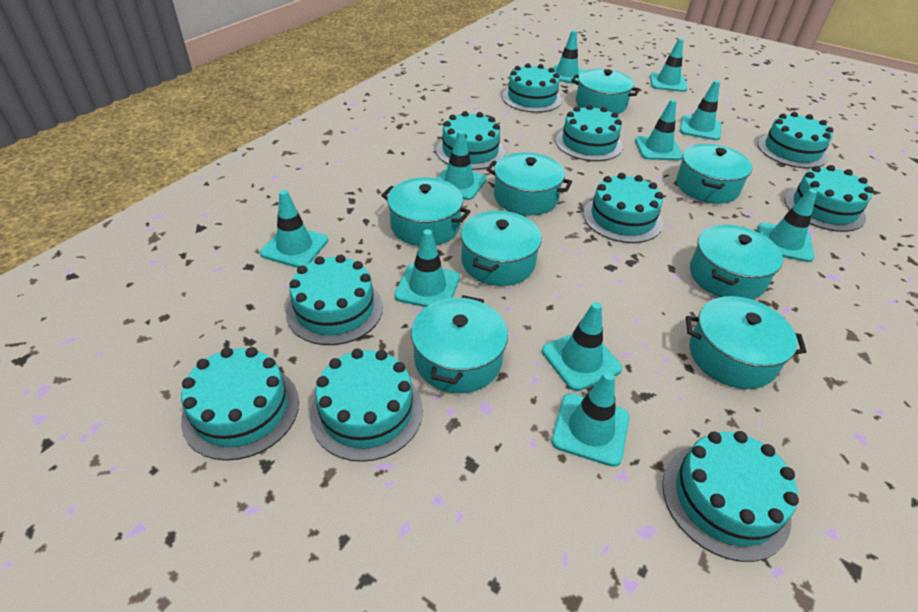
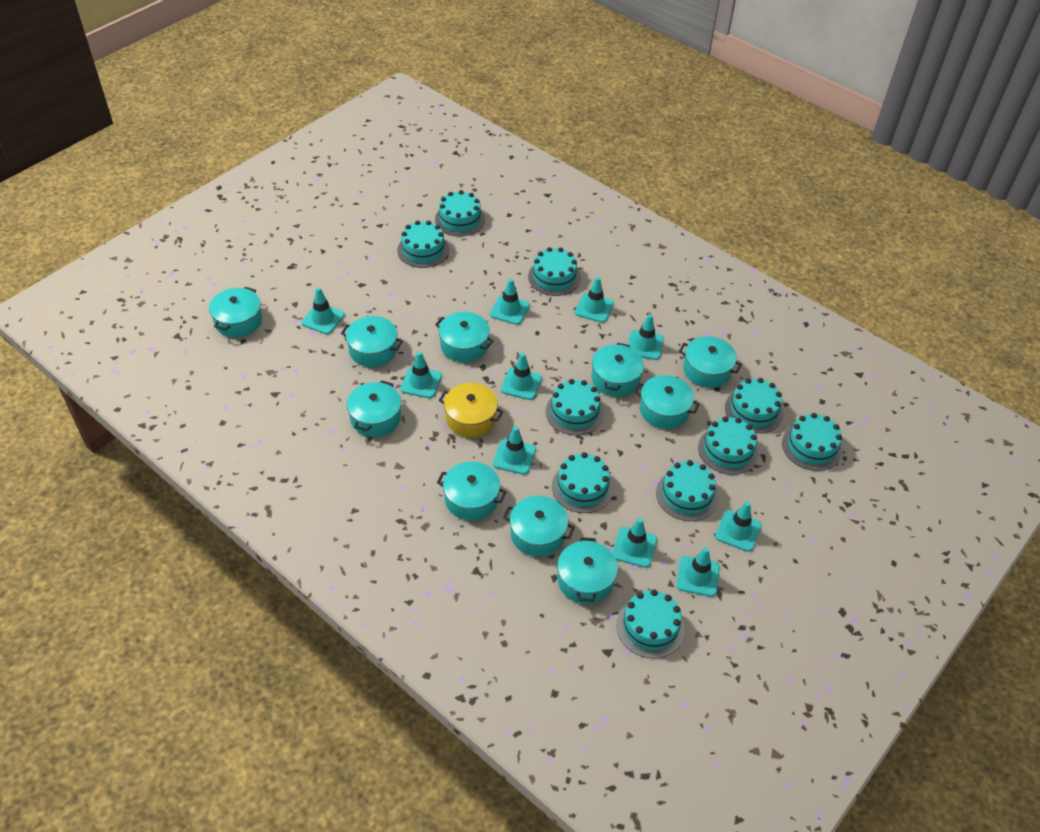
turquoise pot: 8 -> 10
yellow pot: 0 -> 1

